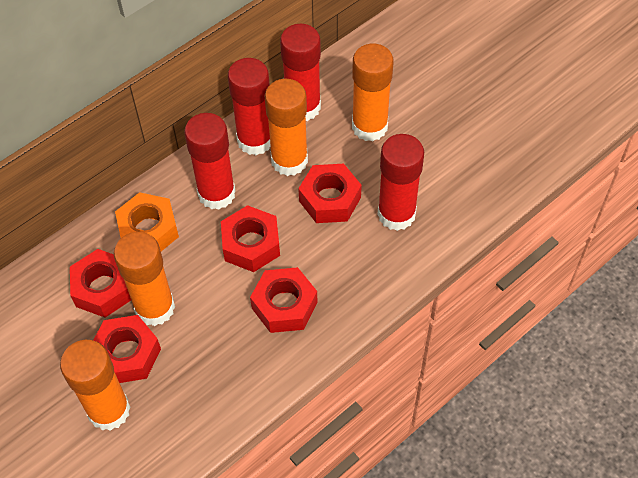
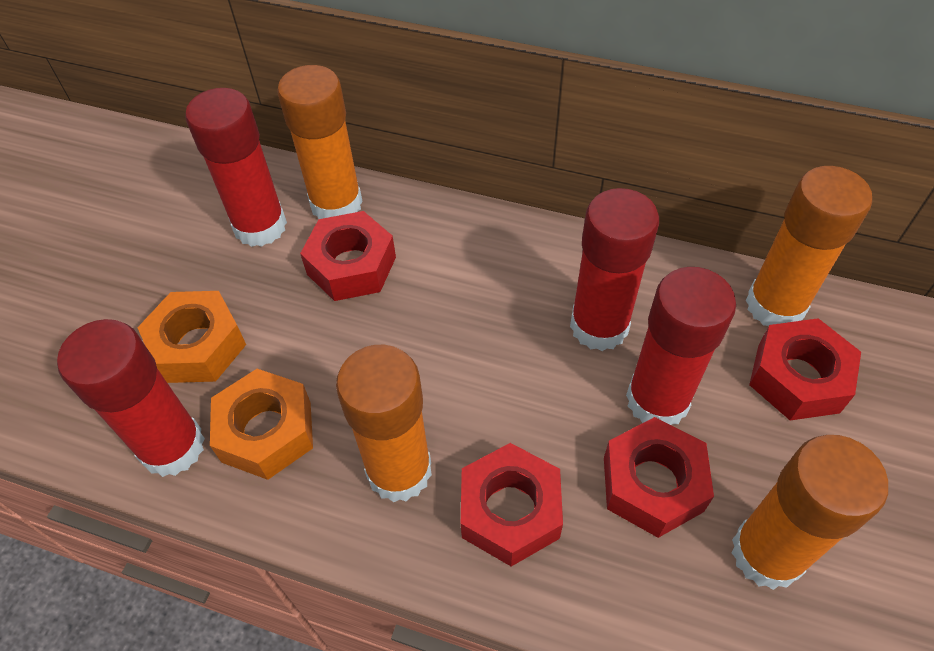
orange nut: 1 -> 2
red nut: 5 -> 4

